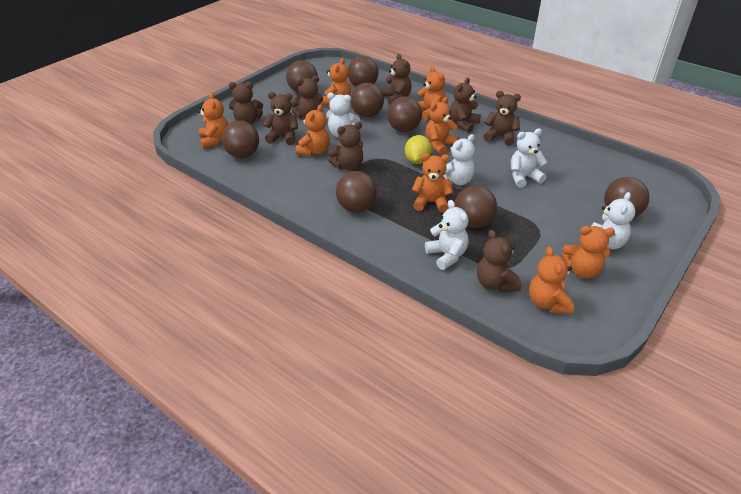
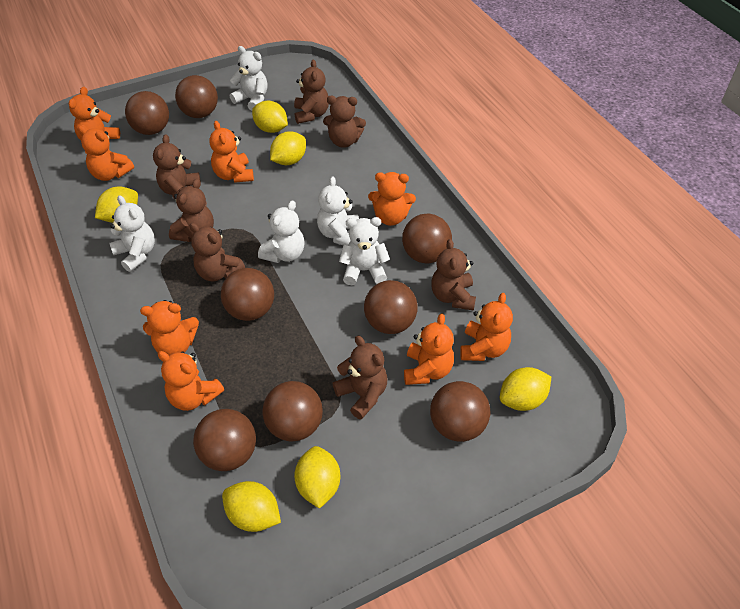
brown teddy bear: 8 -> 7
yellow lemon: 1 -> 6

